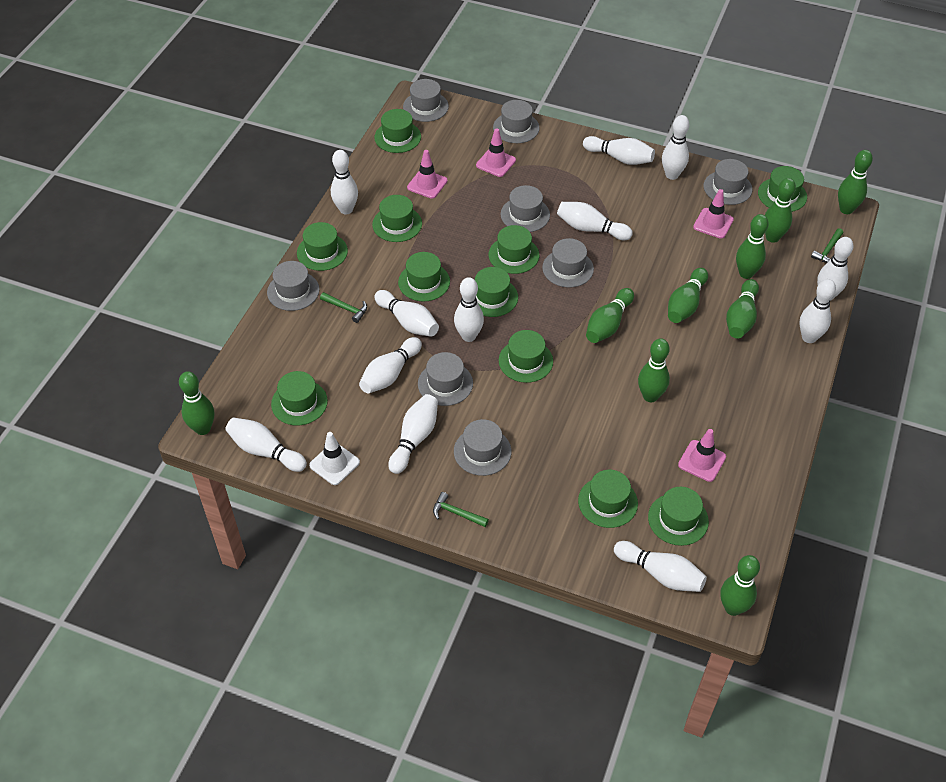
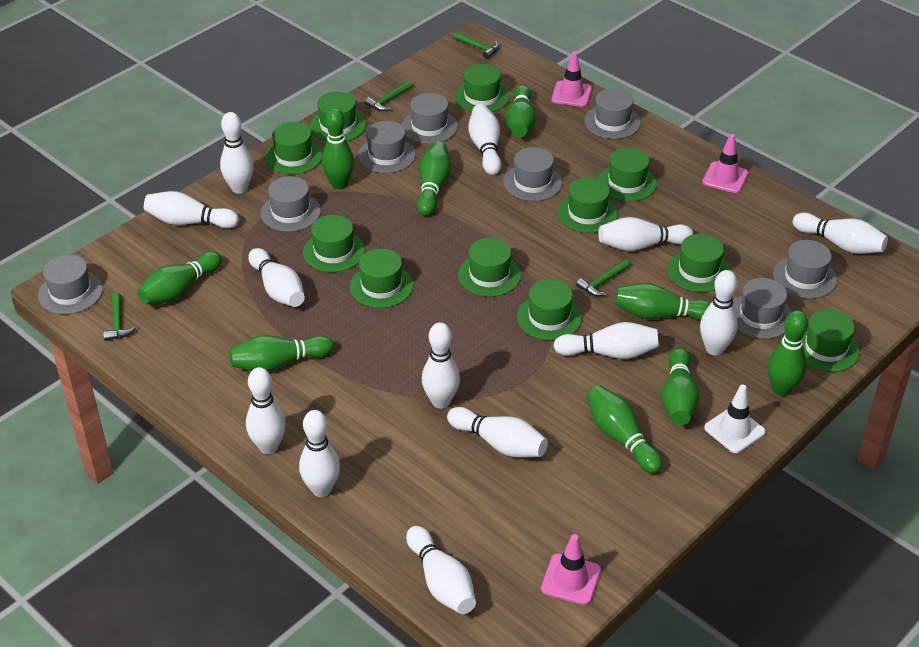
green hammer: 3 -> 4
pink traffic cone: 4 -> 3
white bowling pin: 12 -> 13

